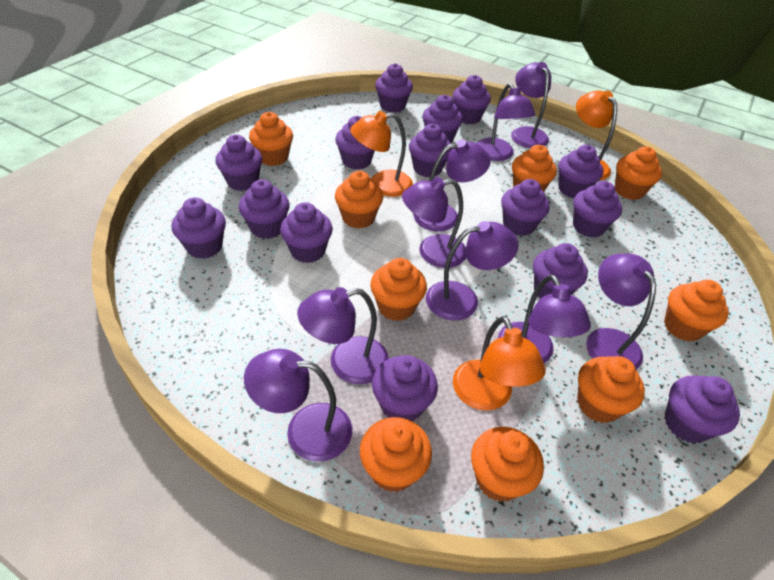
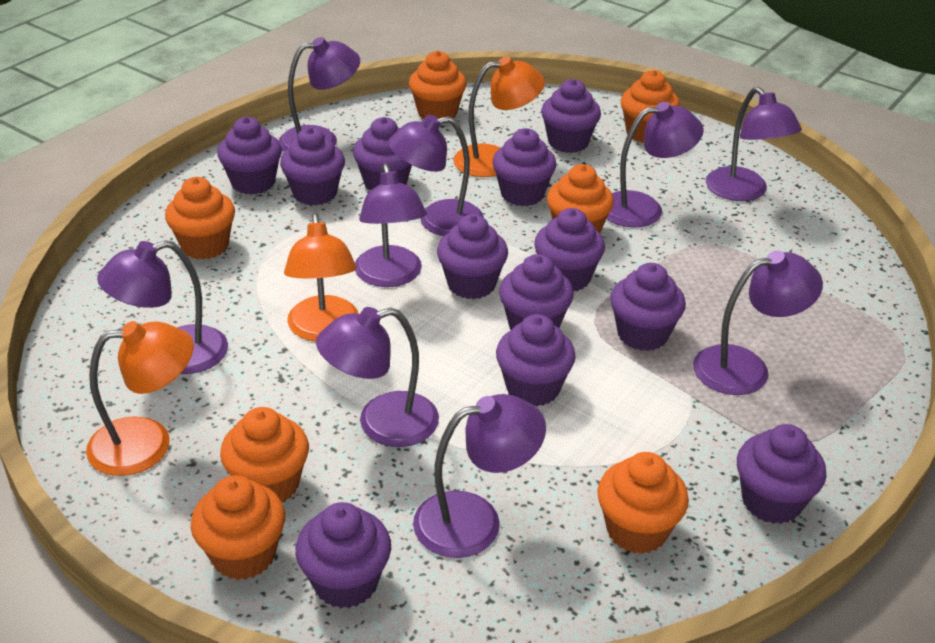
orange cupcake: 9 -> 7
purple cupcake: 15 -> 12

